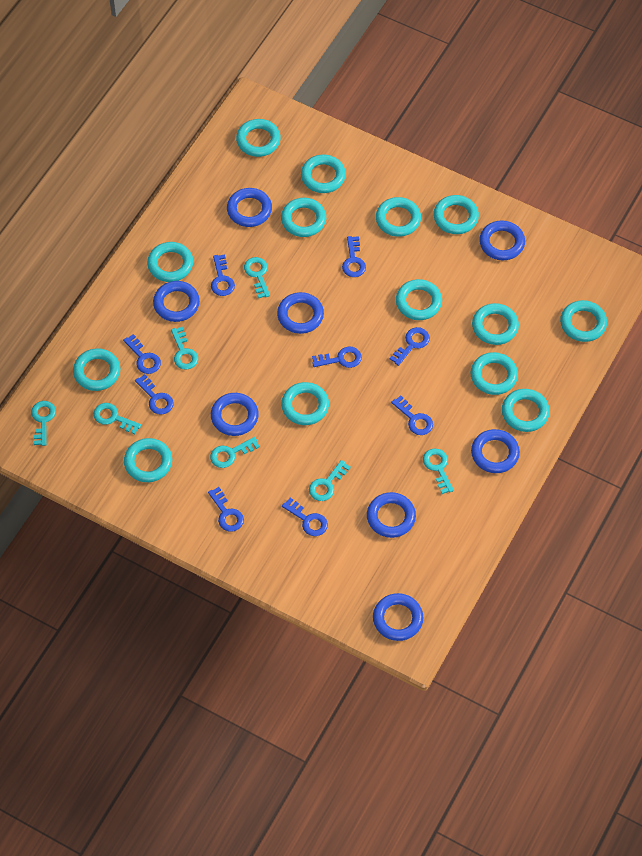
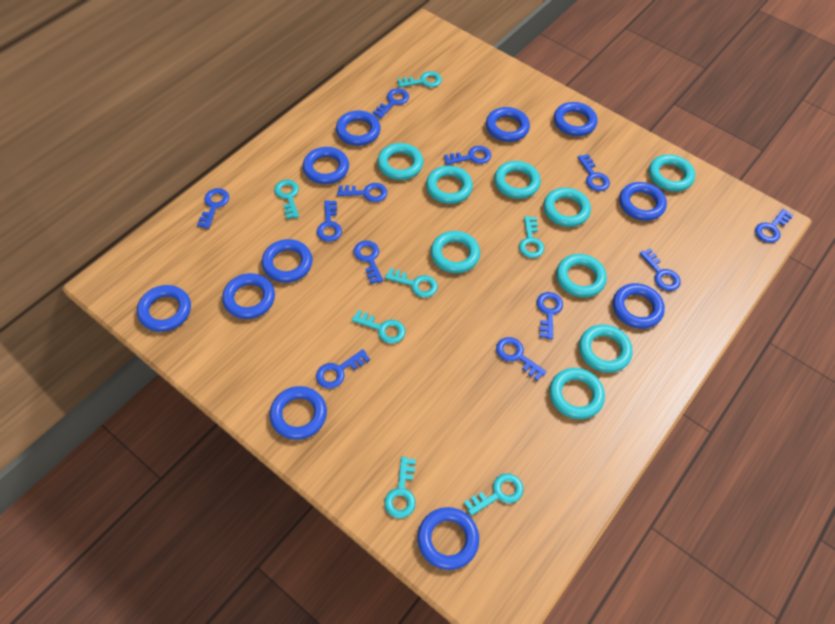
blue key: 9 -> 12
blue ring: 8 -> 11
turquoise ring: 14 -> 9

